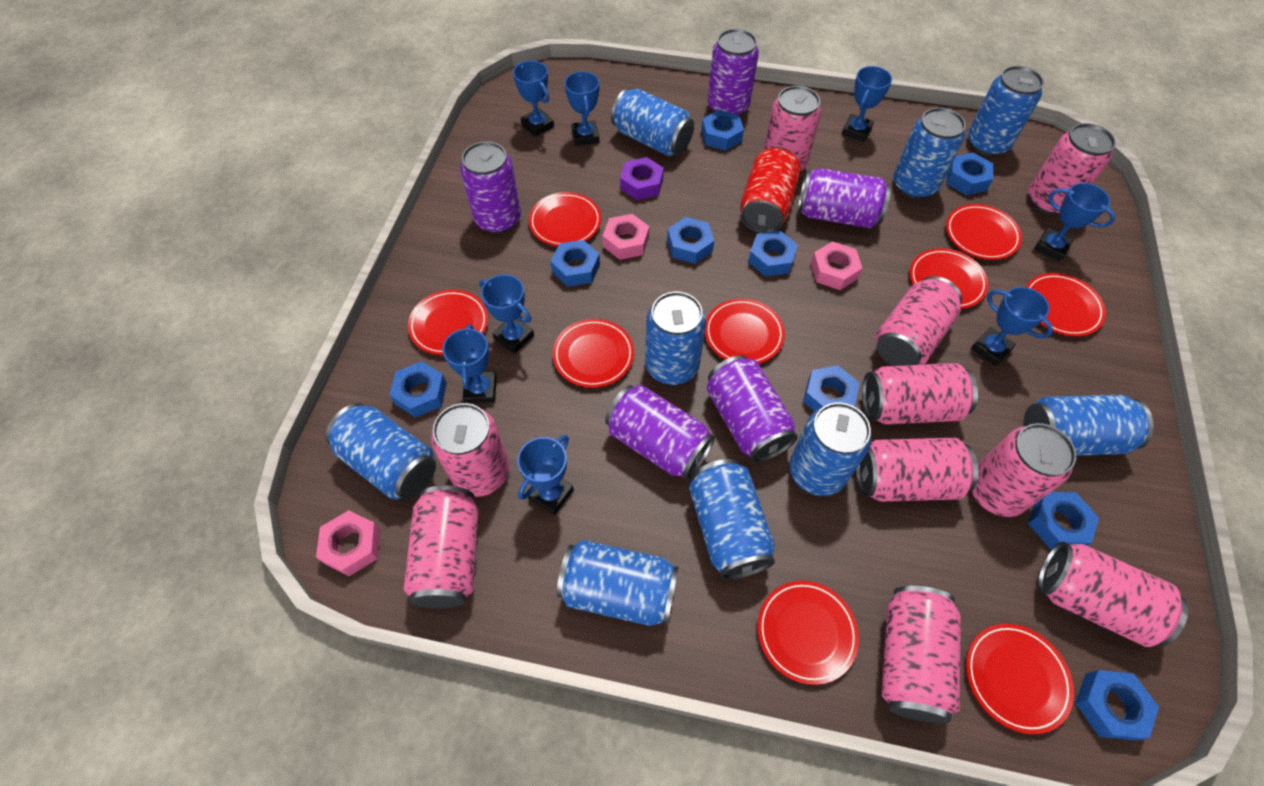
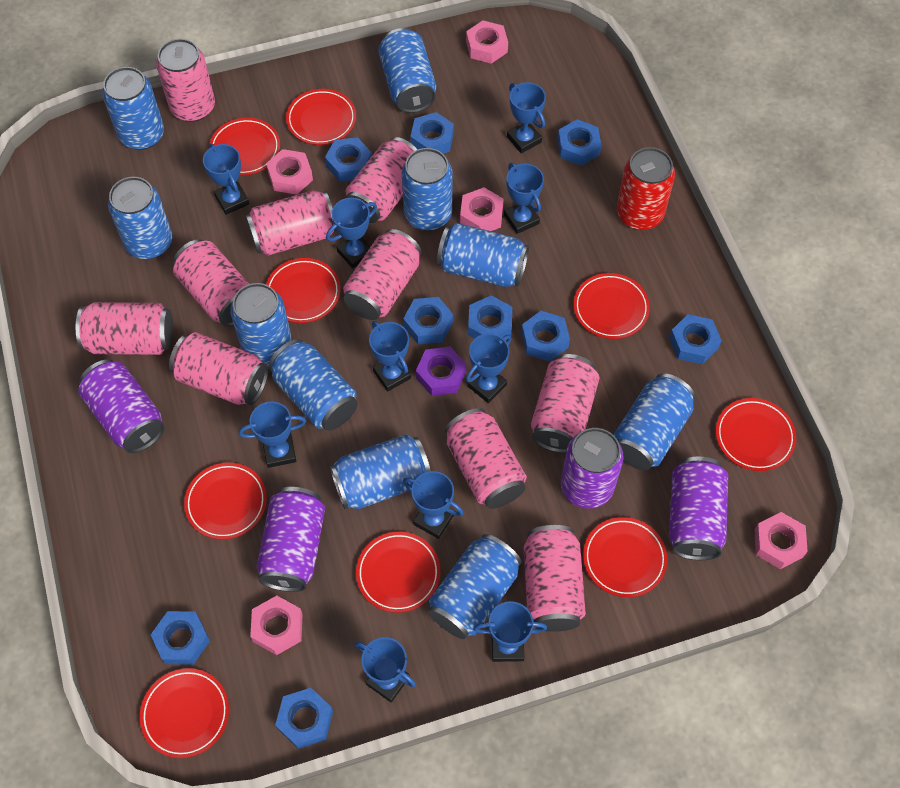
blue can: 9 -> 10
blue trophy: 8 -> 10
pink nut: 3 -> 5
purple can: 5 -> 4

